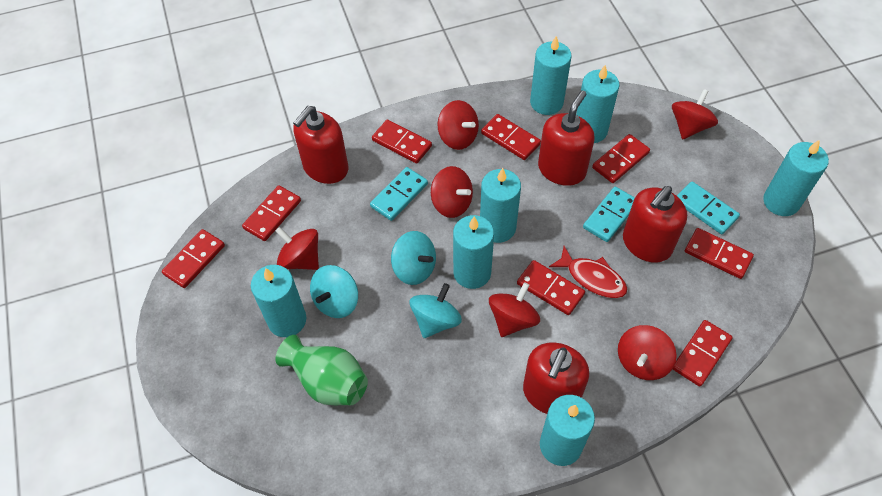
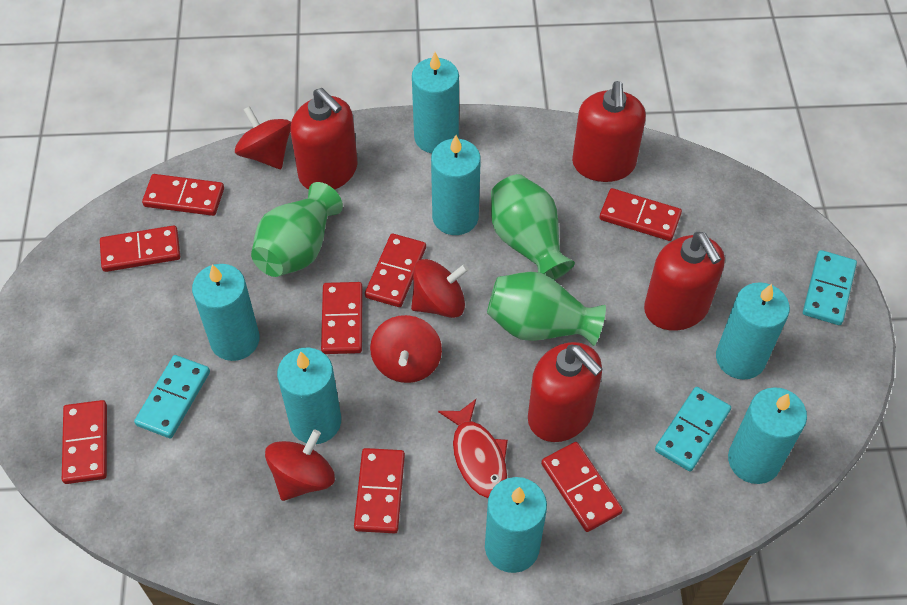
green vase: 1 -> 3
red spinning top: 6 -> 4
turquoise spinning top: 3 -> 0

